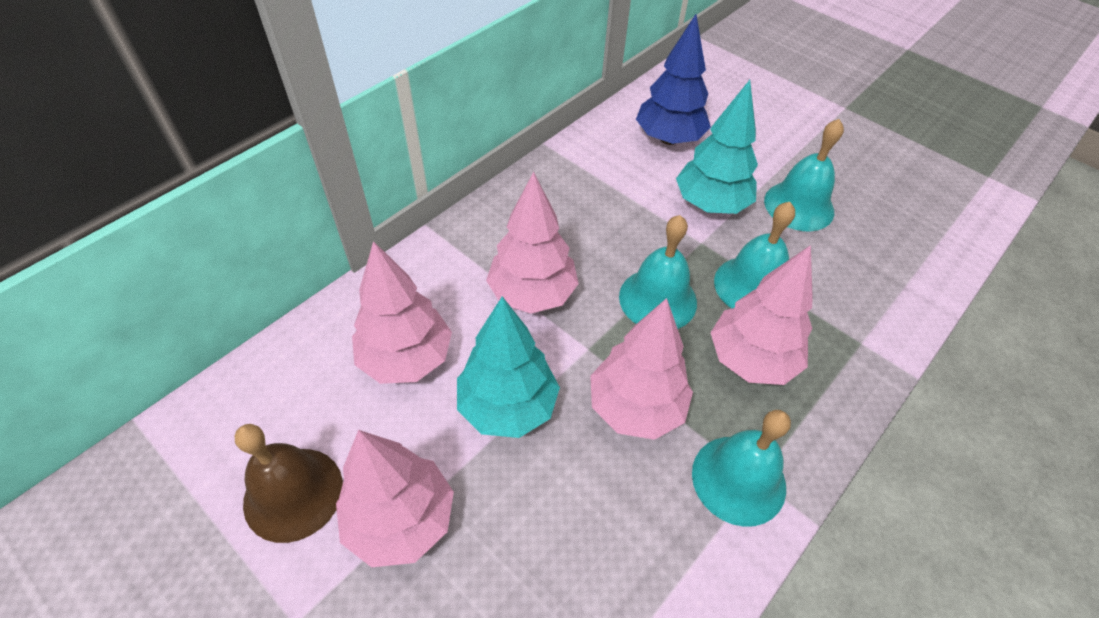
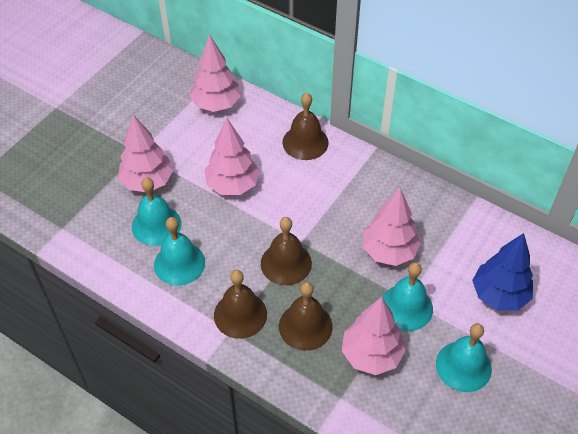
brown bell: 1 -> 4
turquoise tree: 2 -> 0

